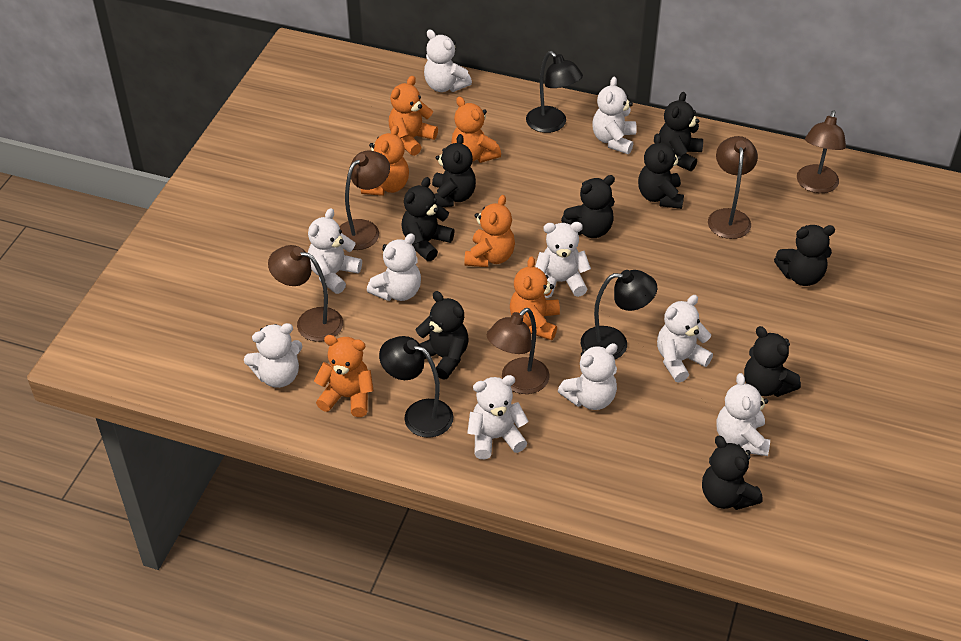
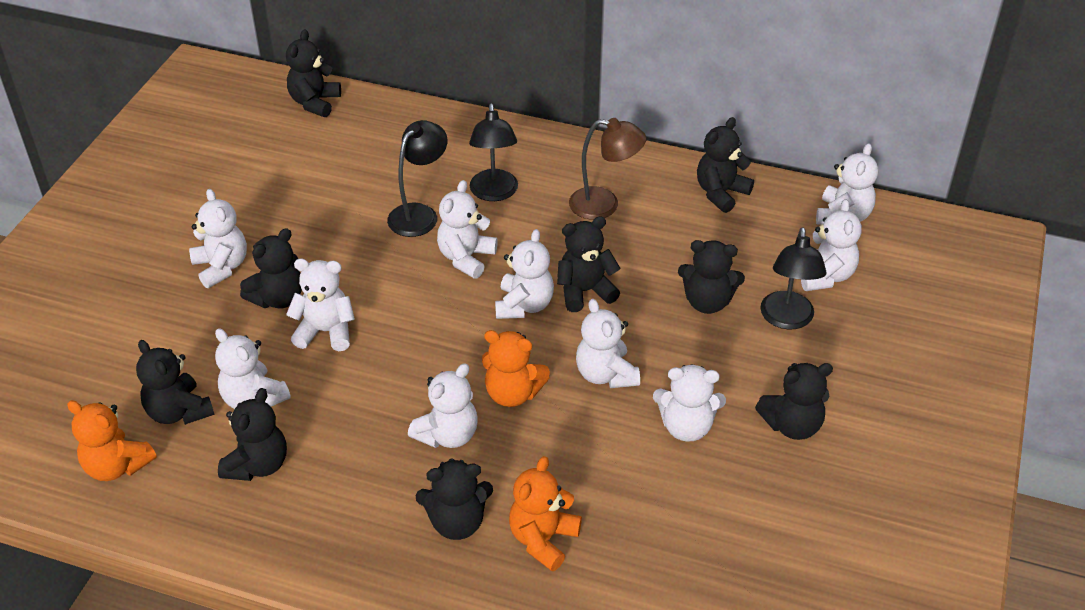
brown lamp: 5 -> 1
orange teddy bear: 6 -> 3

